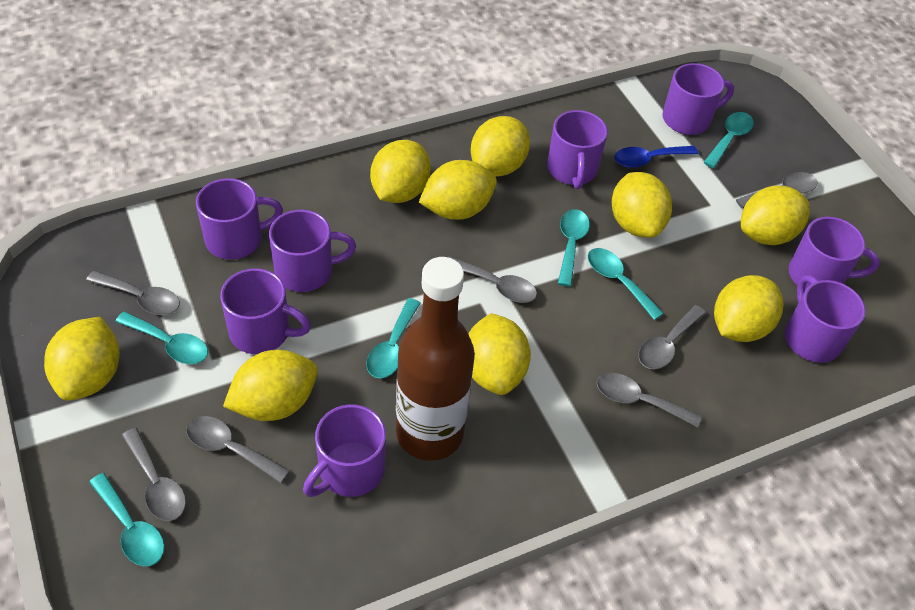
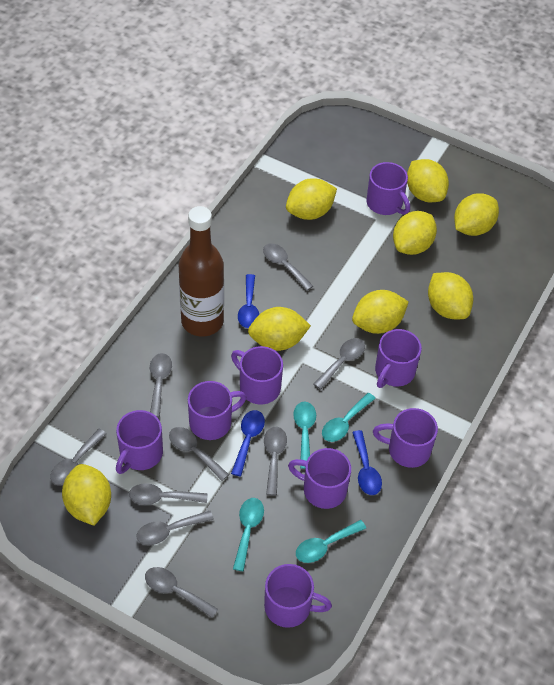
blue spoon: 1 -> 3
grey spoon: 7 -> 9
turquoise spoon: 6 -> 4
yellow lemon: 9 -> 8

